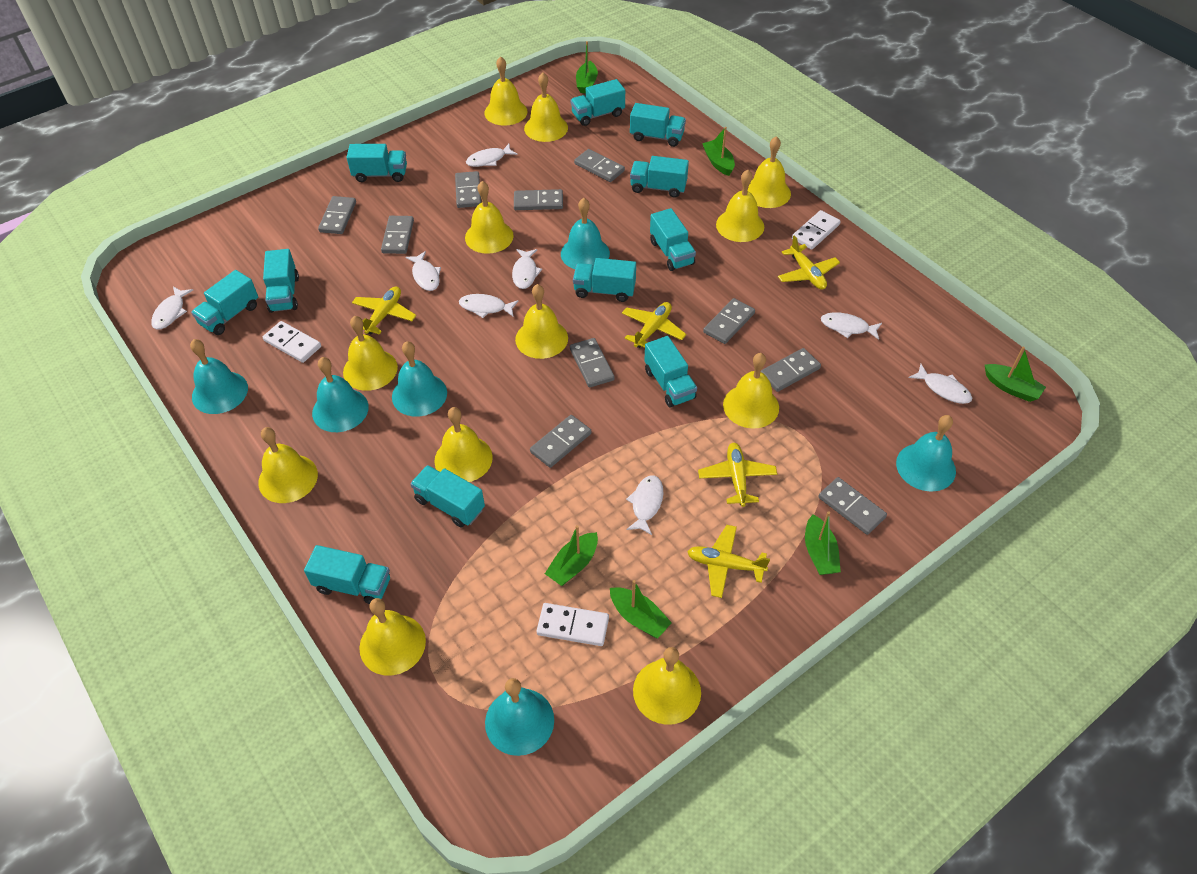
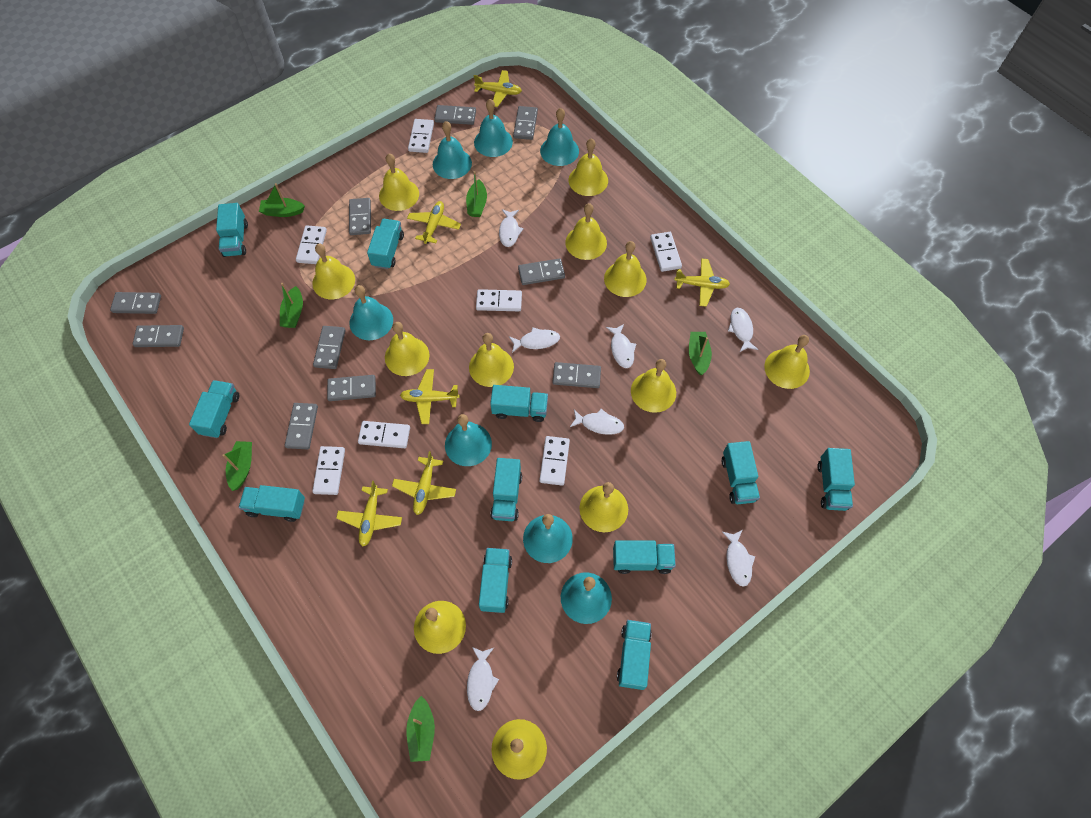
turquoise bell: 6 -> 7
white domino: 3 -> 7
white fish: 8 -> 7
yellow plane: 5 -> 6

